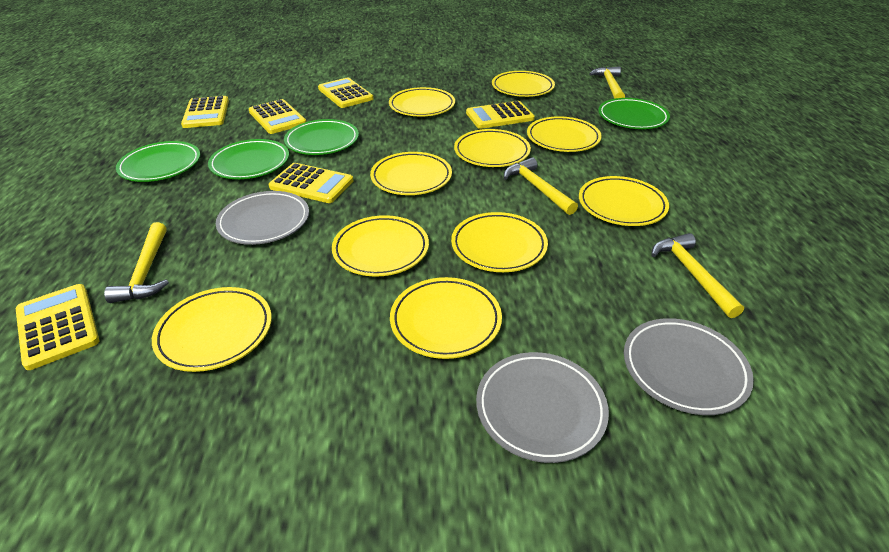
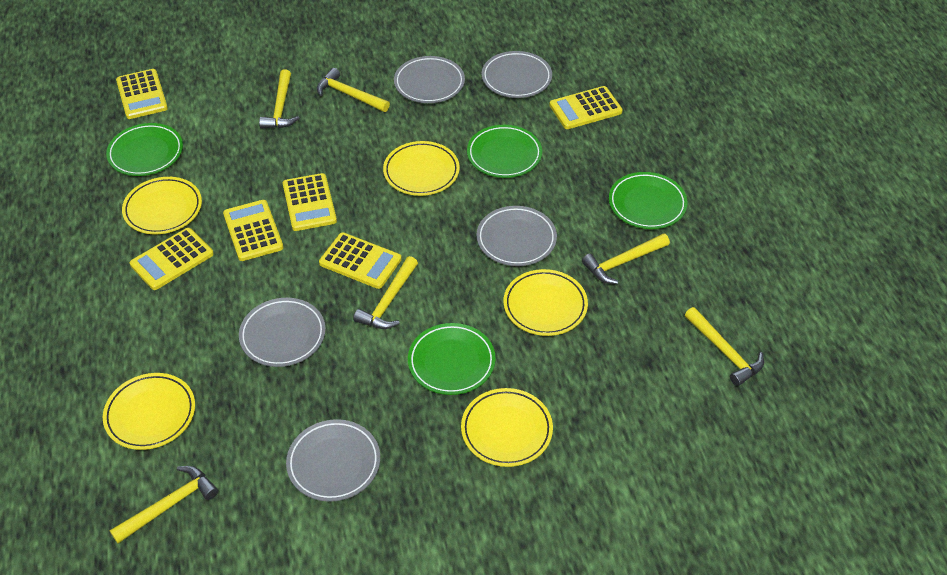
grey plate: 3 -> 5
yellow hammer: 4 -> 6
yellow plate: 10 -> 5

